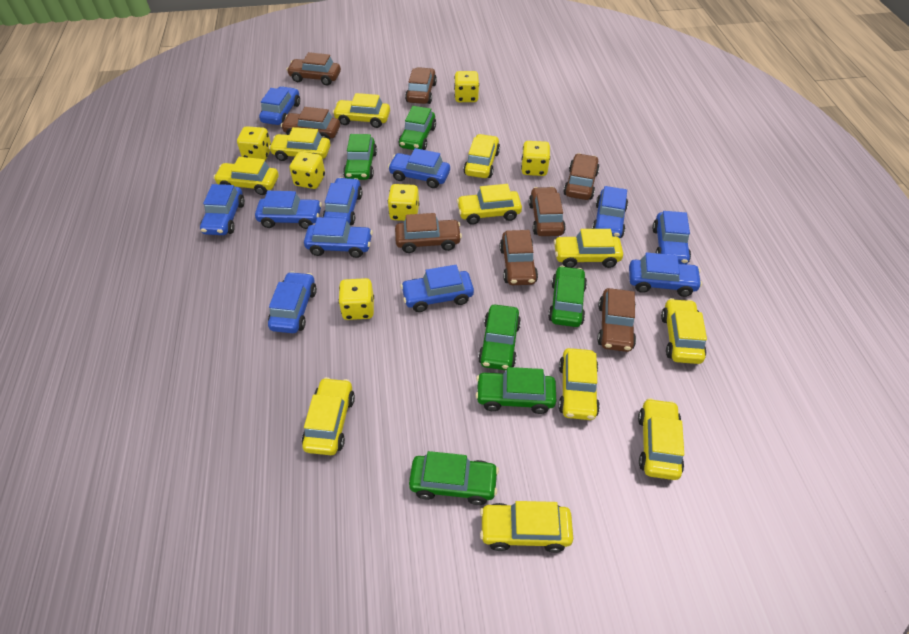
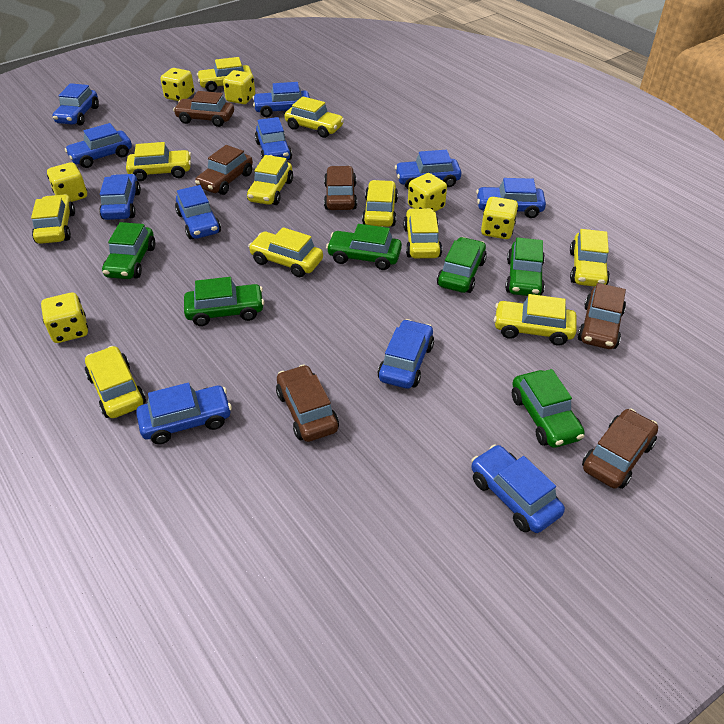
brown car: 8 -> 6

